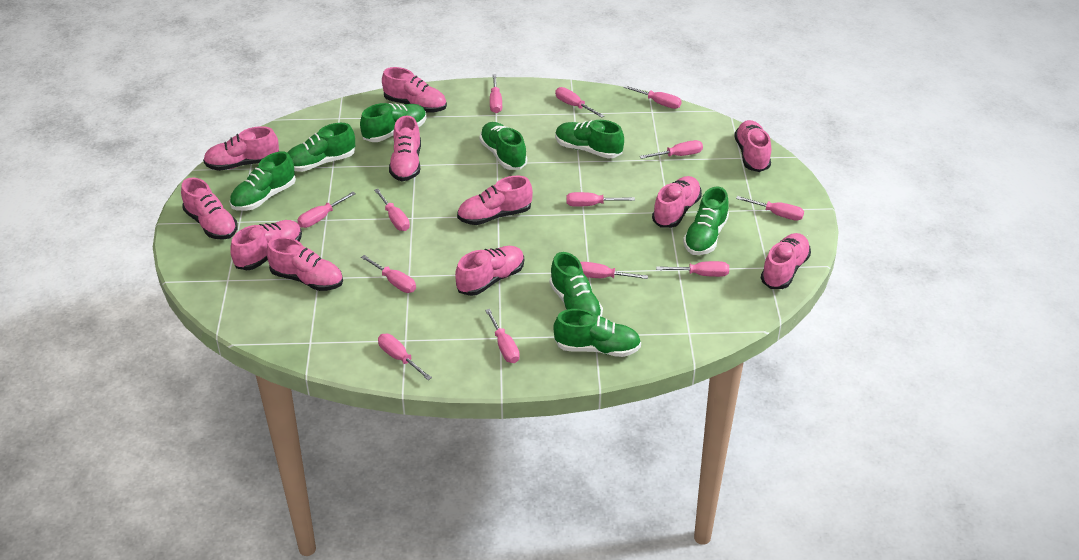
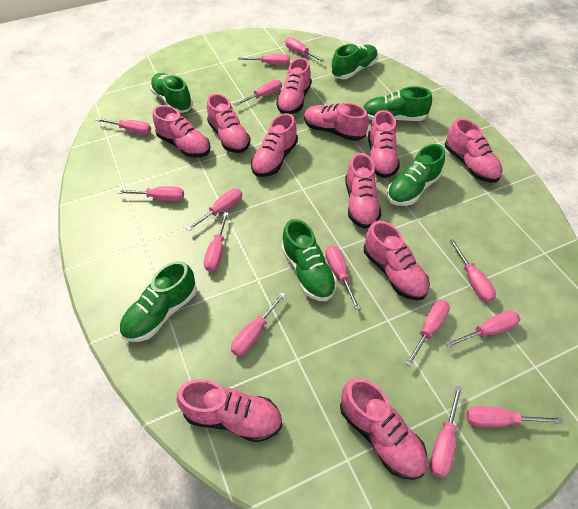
green shoe: 8 -> 6
pink screwdriver: 13 -> 14

